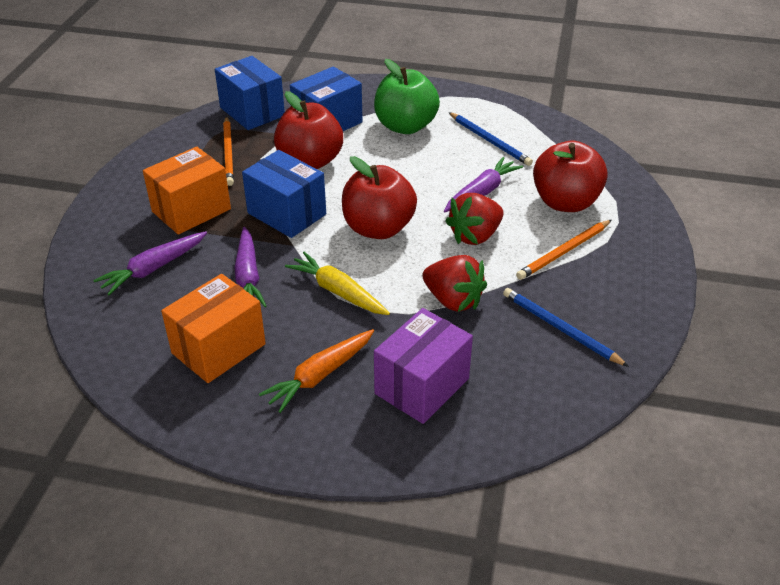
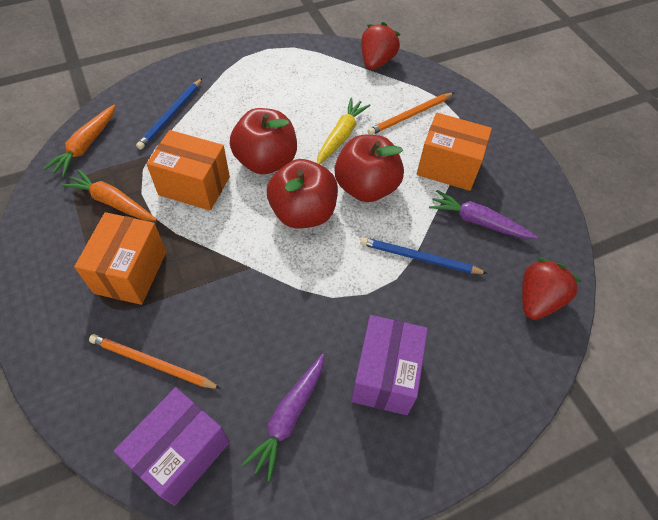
blue box: 3 -> 0
green apple: 1 -> 0
orange box: 2 -> 3
orange carrot: 1 -> 2
purple box: 1 -> 2
purple carrot: 3 -> 2

